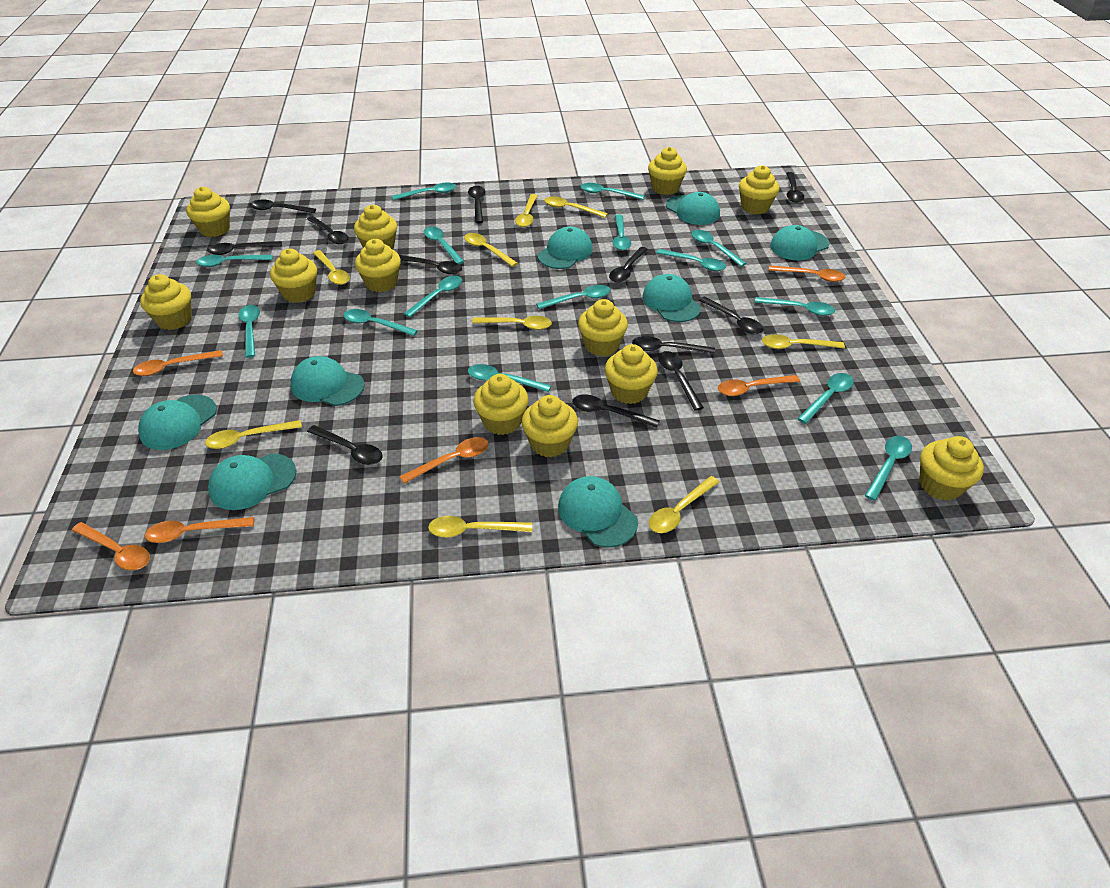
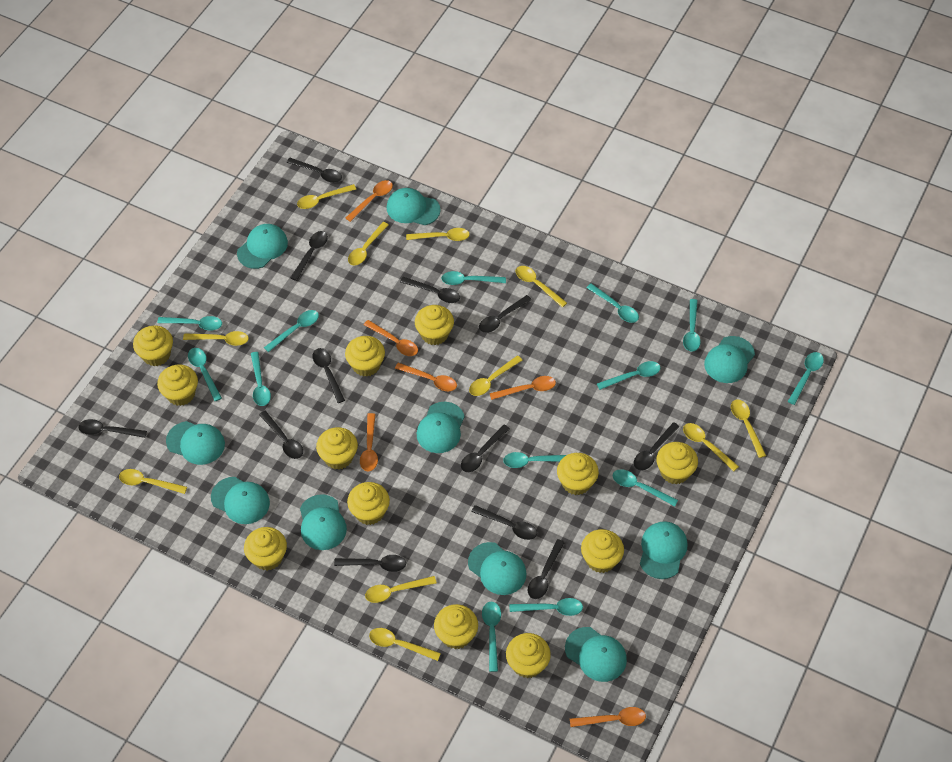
turquoise cap: 8 -> 10
turquoise spoon: 15 -> 13
yellow spoon: 9 -> 11

